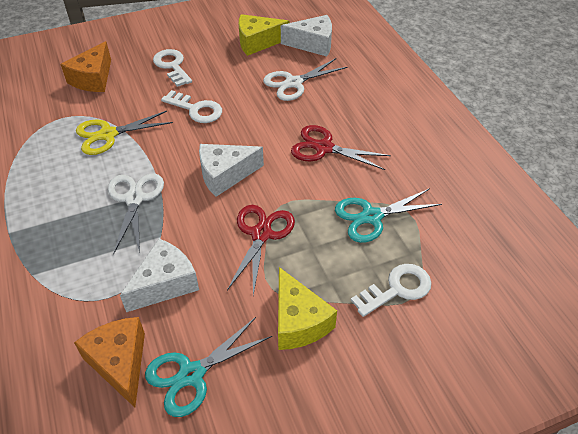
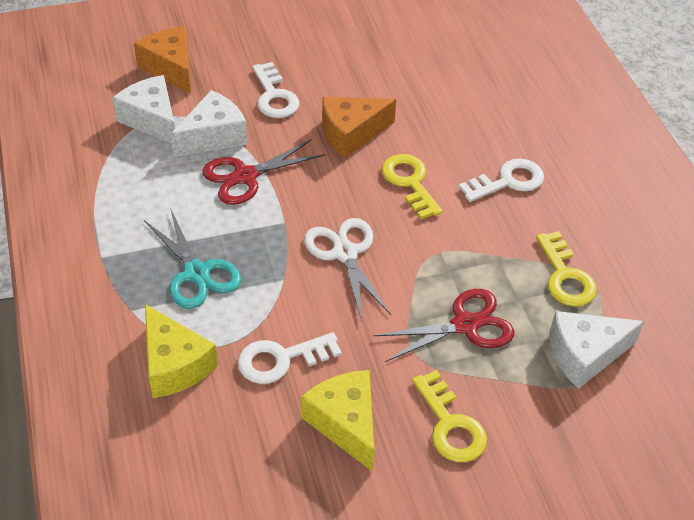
turquoise scissors: 2 -> 1
white scissors: 2 -> 1
yellow key: 0 -> 3
yellow scissors: 1 -> 0

